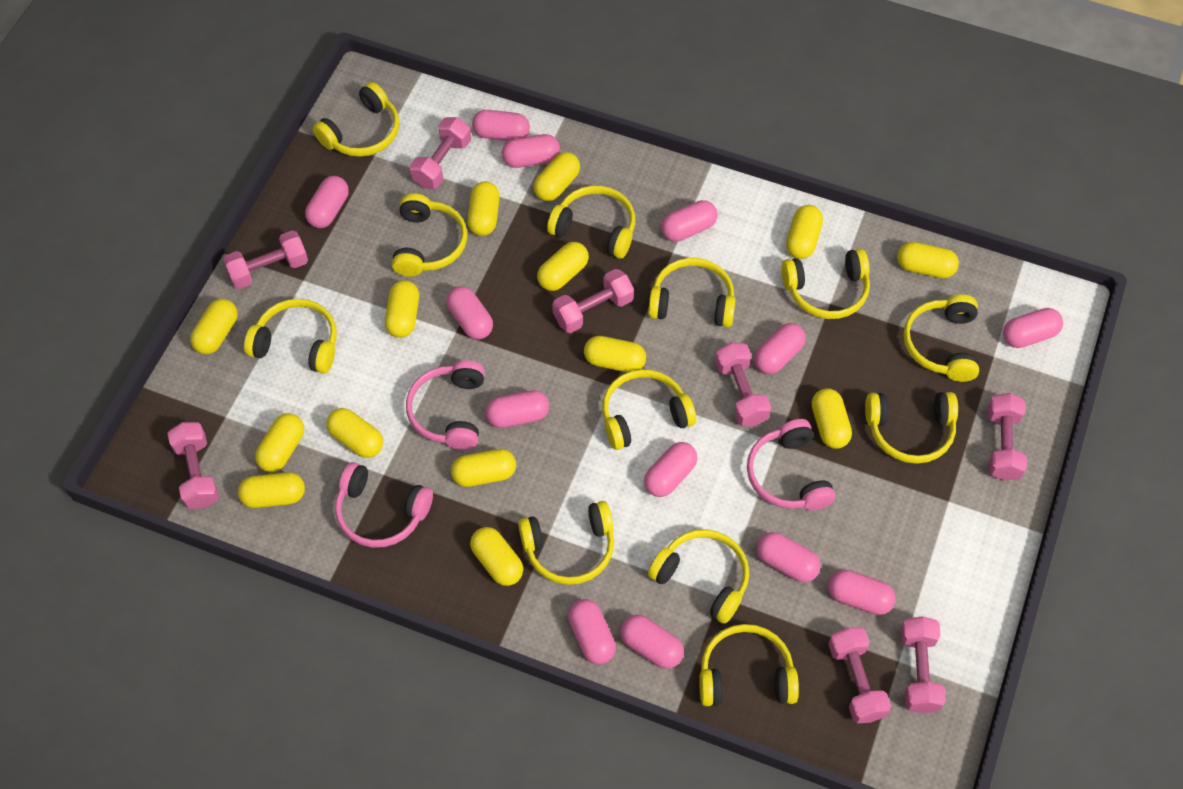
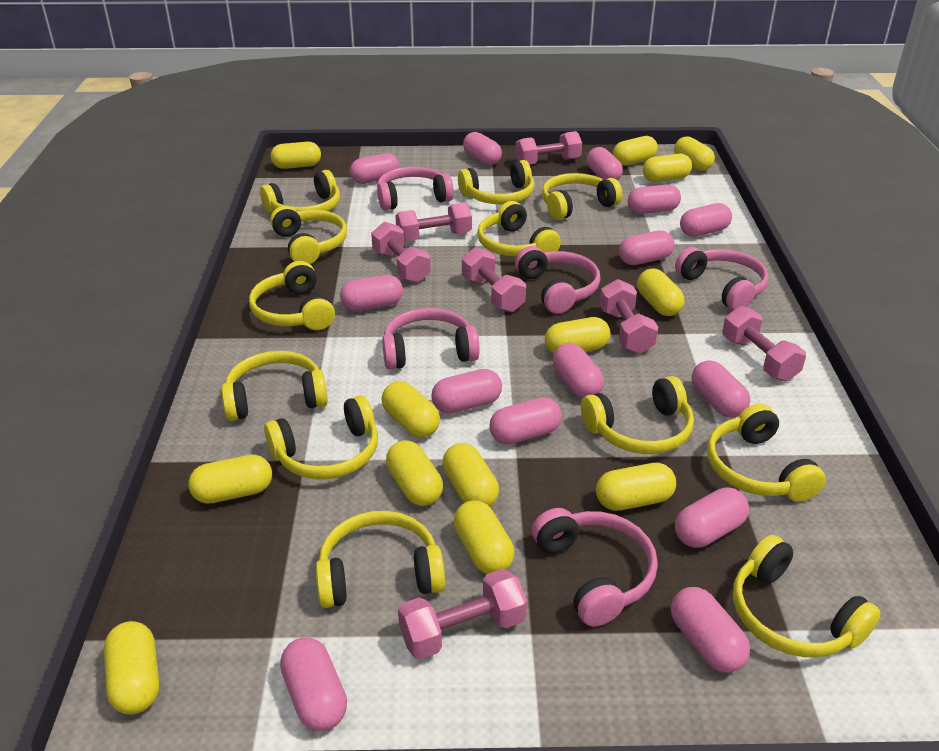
pink capsule: 13 -> 14
pink dumbbell: 8 -> 7
pink headphones: 3 -> 5
yellow capsule: 14 -> 13

